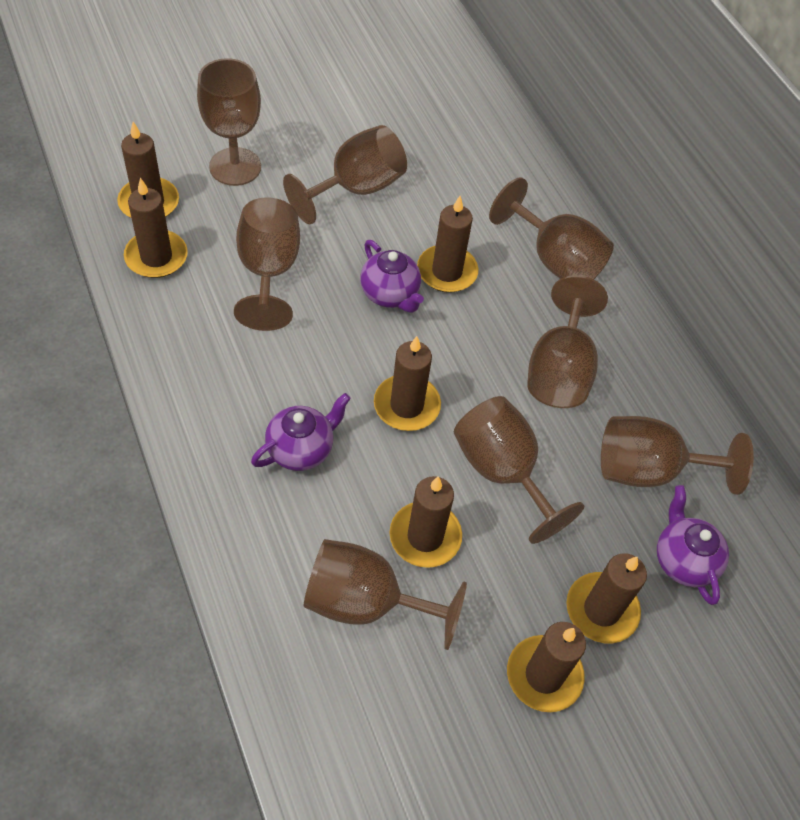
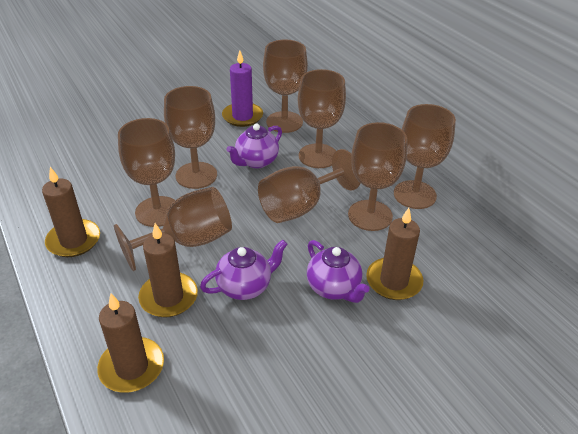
brown candle: 7 -> 4
purple candle: 0 -> 1

